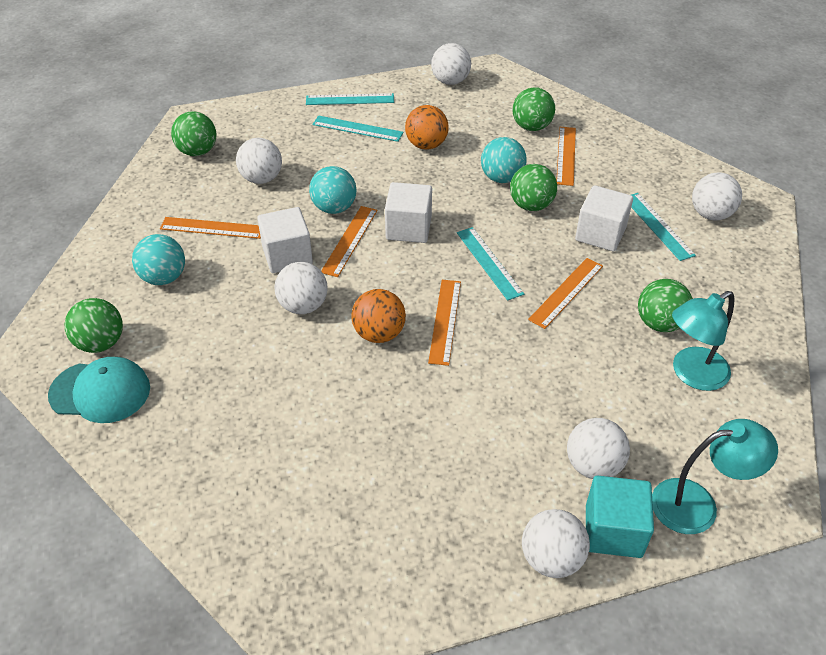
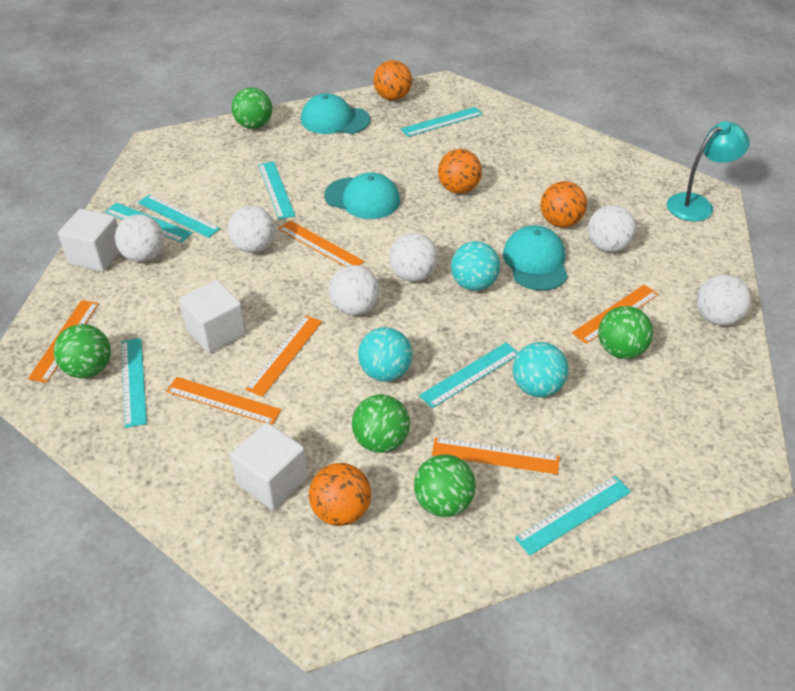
orange ball: 2 -> 4
orange ruler: 5 -> 6
turquoise cap: 1 -> 3
turquoise cube: 1 -> 0
turquoise lamp: 2 -> 1
turquoise ruler: 4 -> 7

